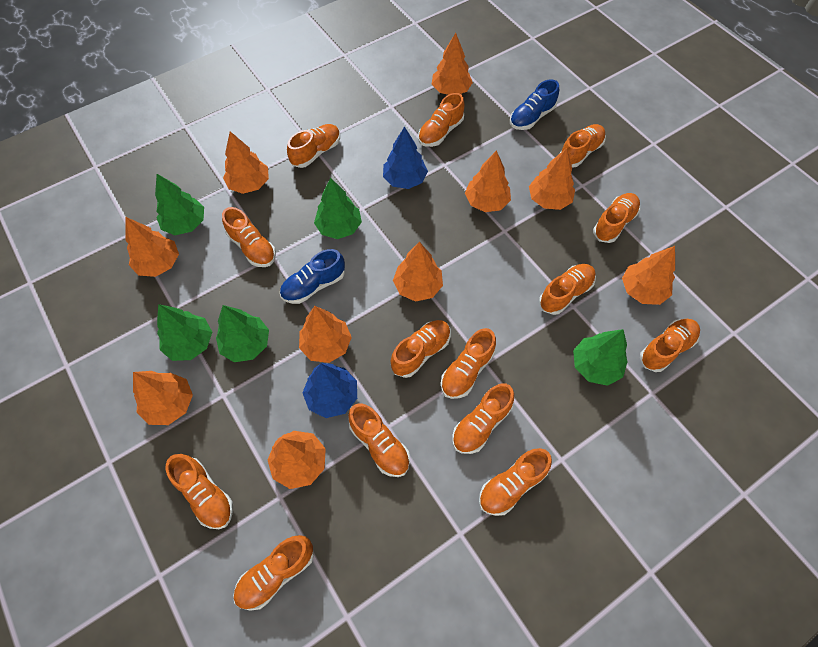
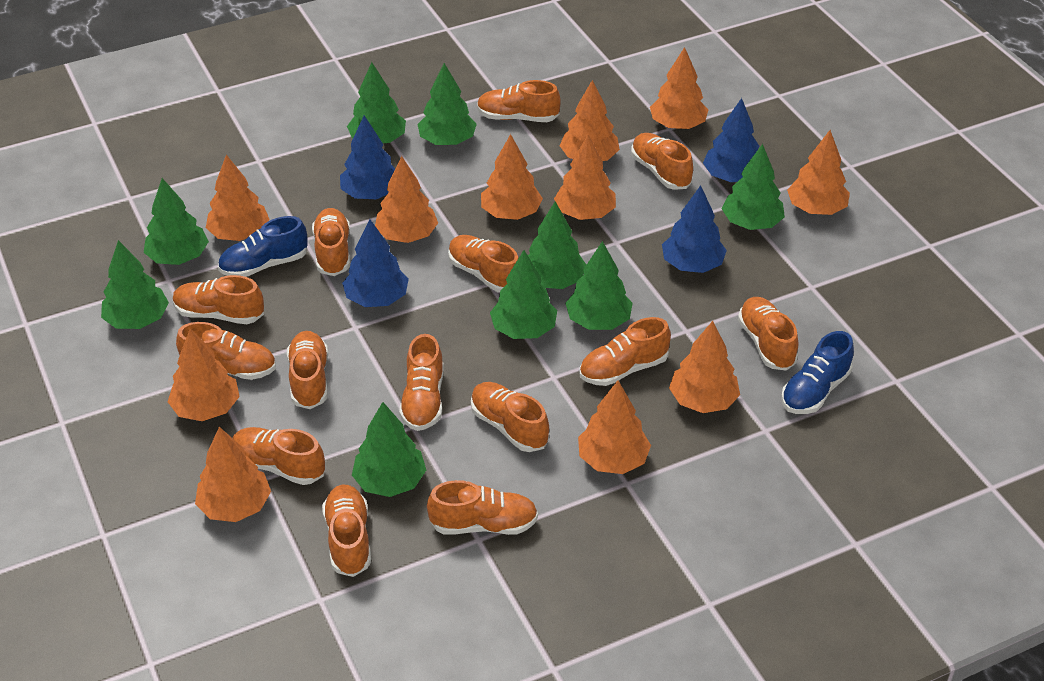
blue tree: 2 -> 4
green tree: 5 -> 9
orange tree: 10 -> 11

